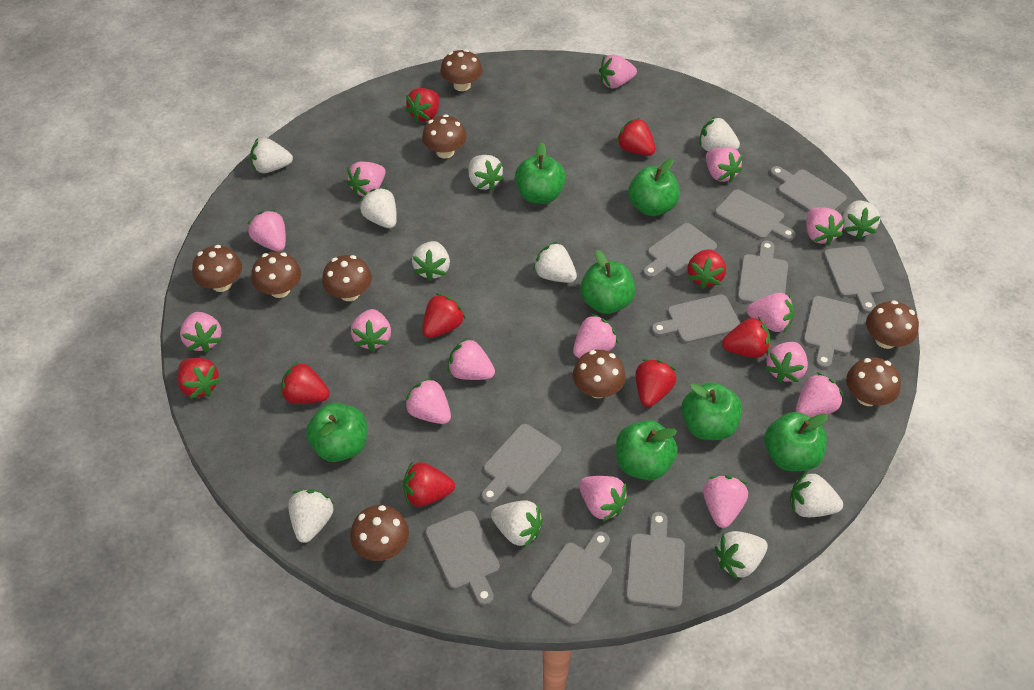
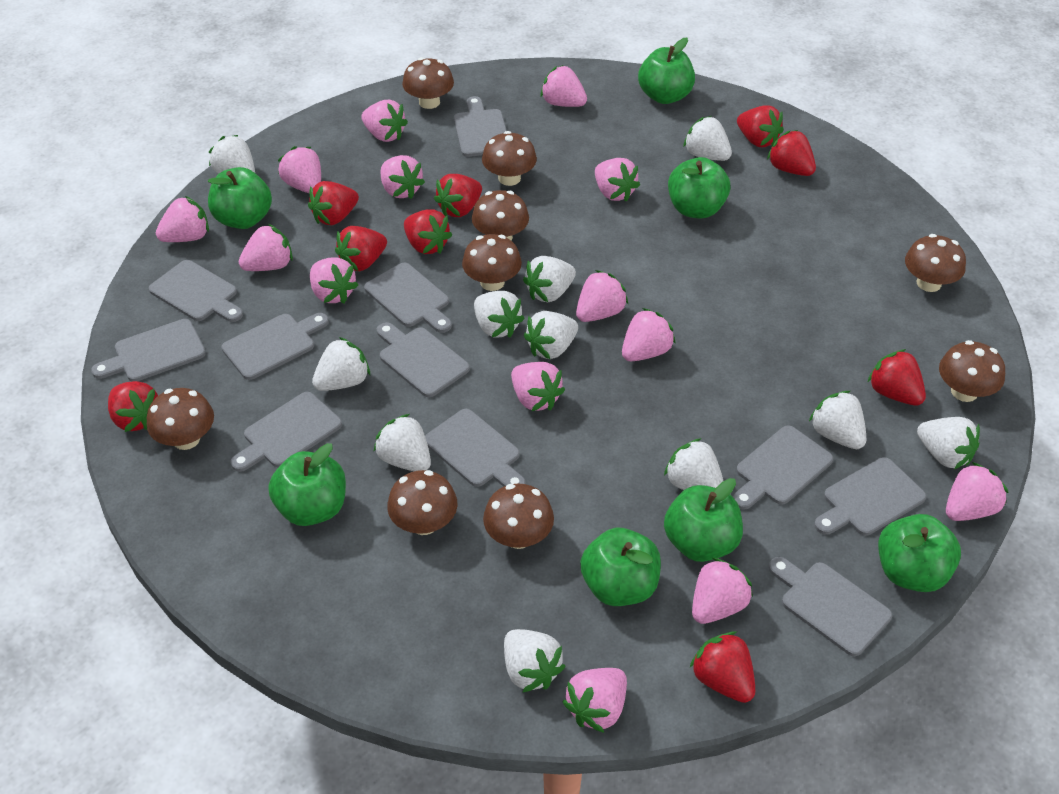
pink strawberry: 15 -> 14

